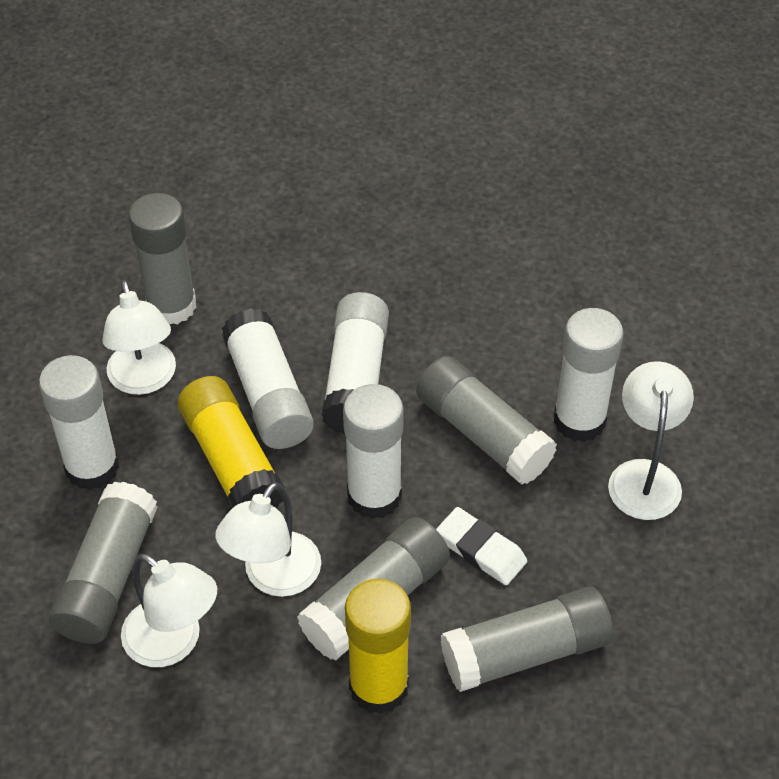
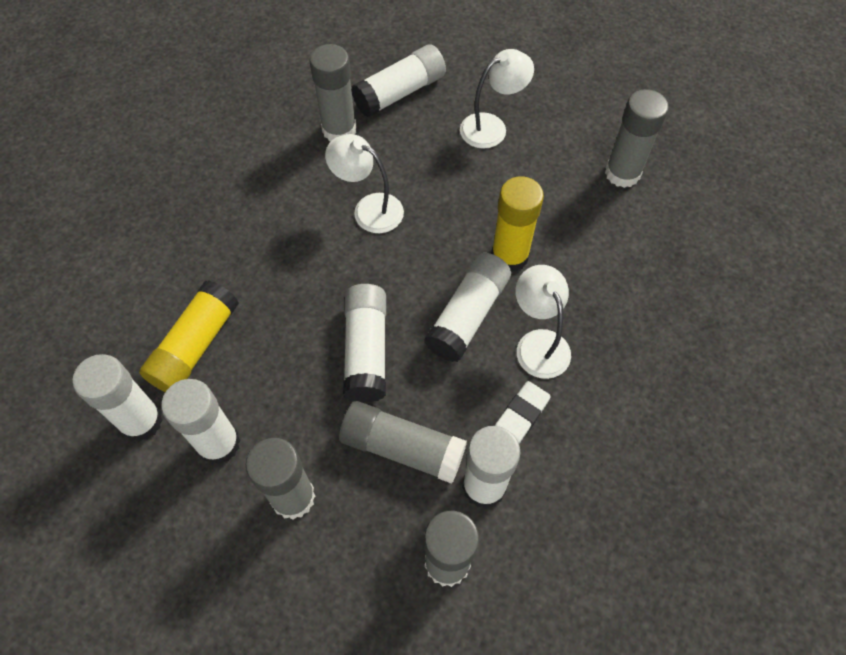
white glue stick: 5 -> 6
white lamp: 4 -> 3

